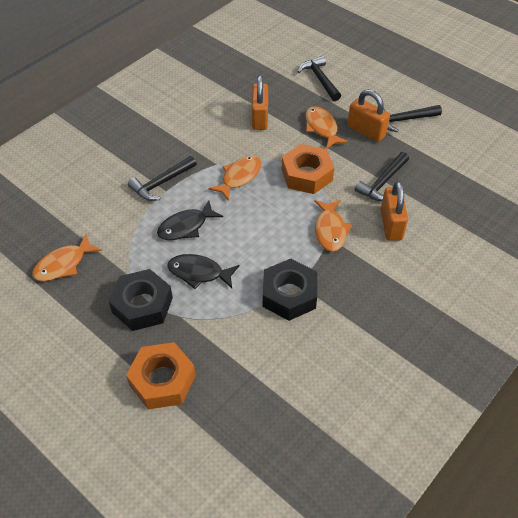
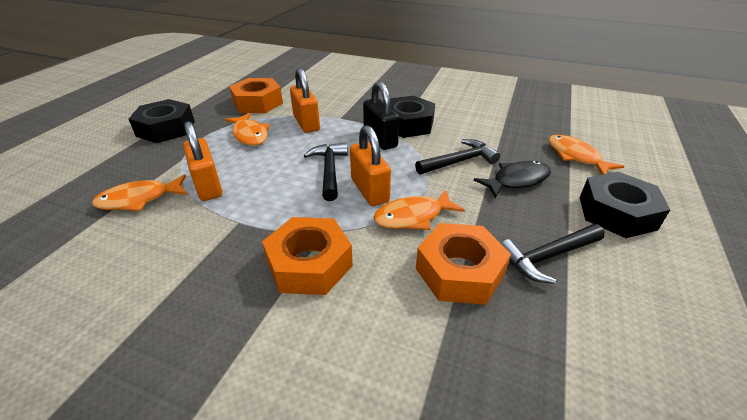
black fish: 2 -> 1
black hammer: 4 -> 3
black nut: 2 -> 3
black padlock: 0 -> 1
orange nut: 2 -> 3

